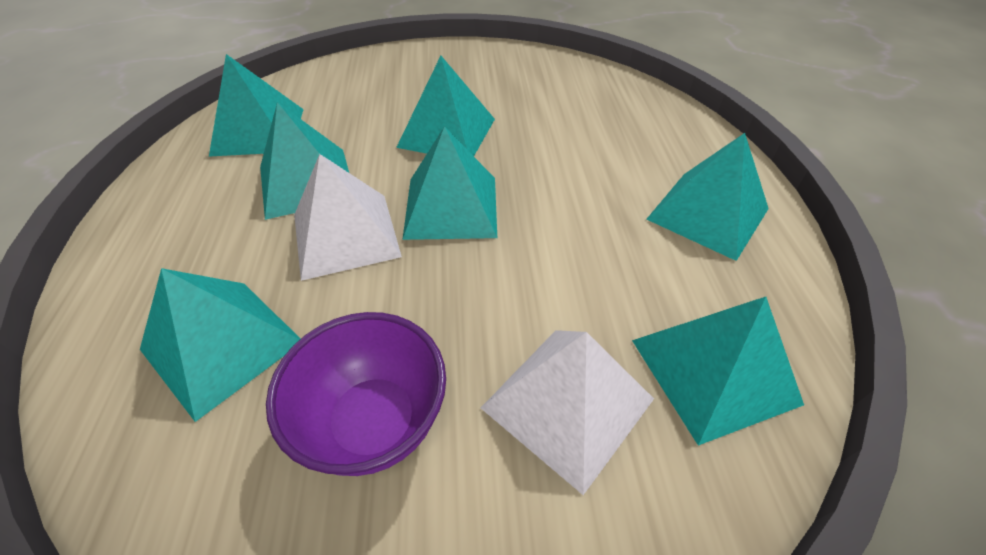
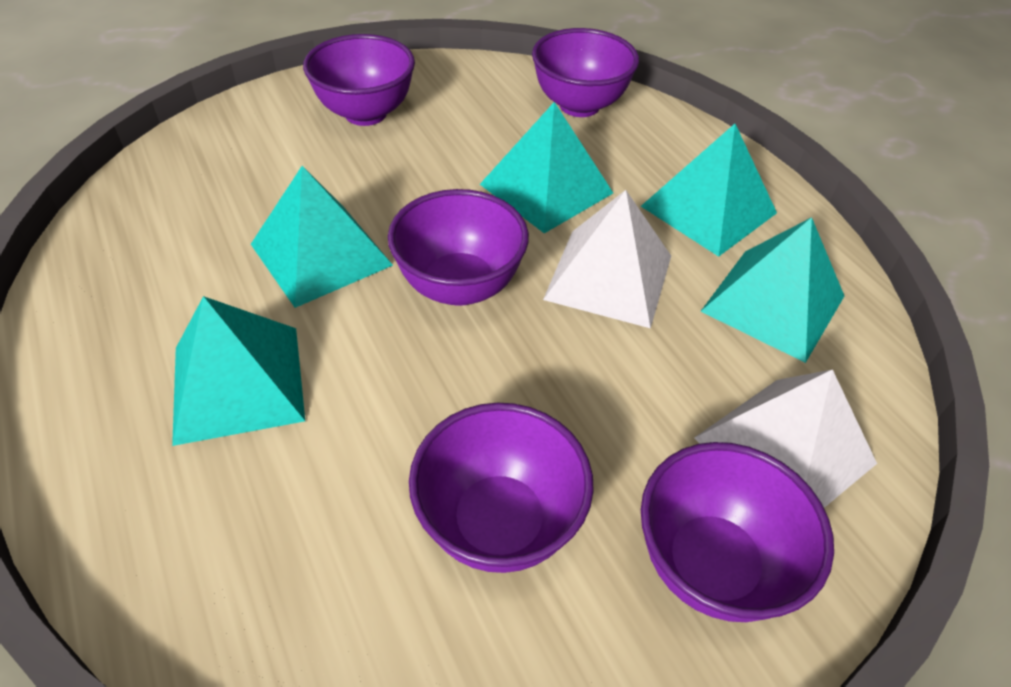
purple bowl: 1 -> 5
turquoise pyramid: 7 -> 5

